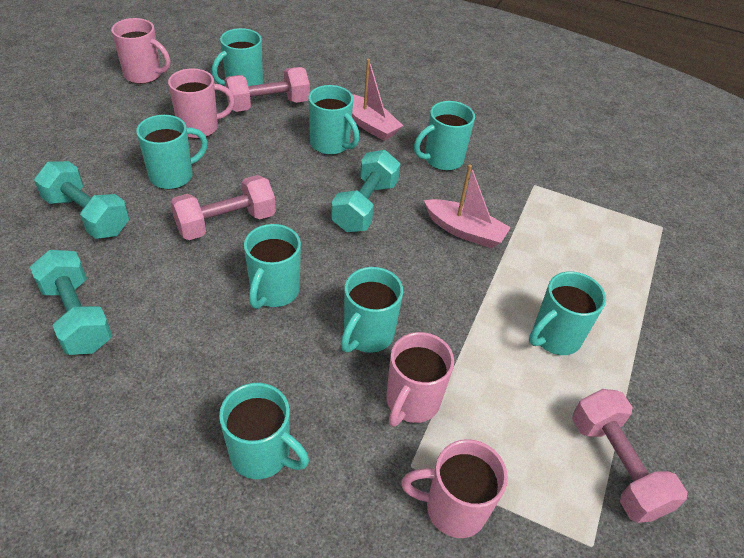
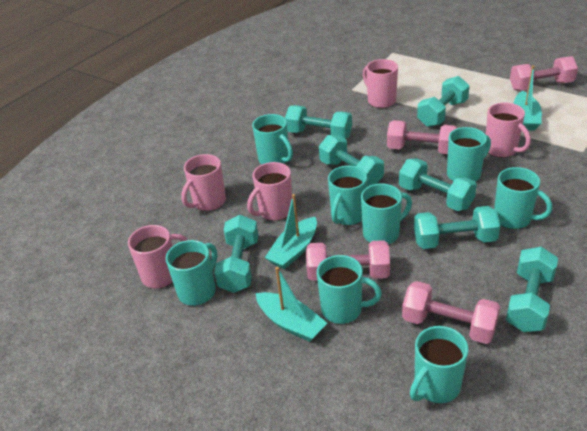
pink boat: 2 -> 0
pink dumbbell: 3 -> 4
pink mug: 4 -> 5
turquoise boat: 0 -> 3
turquoise dumbbell: 3 -> 7

